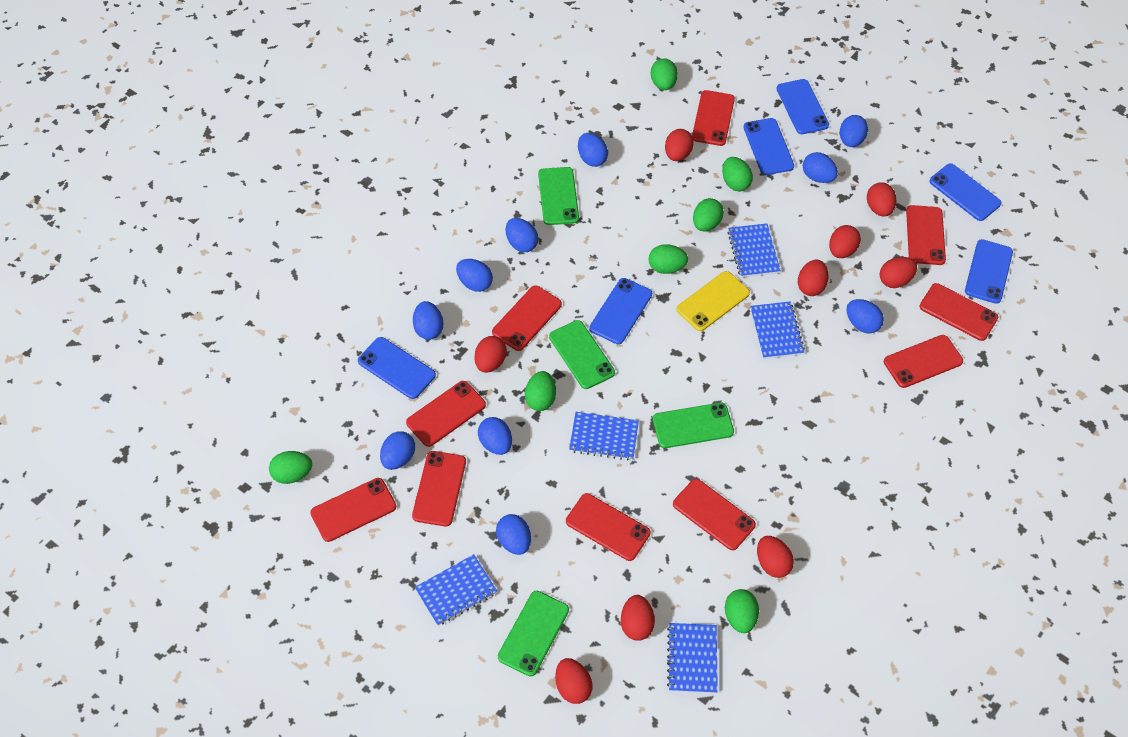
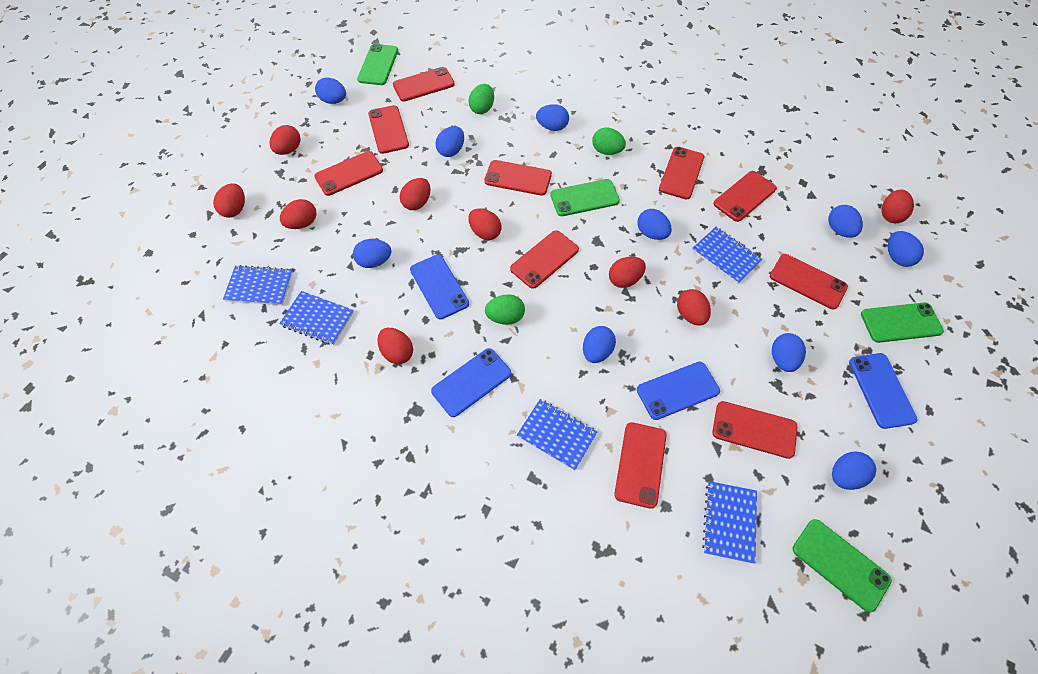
blue phone: 6 -> 4
green egg: 7 -> 3
yellow phone: 1 -> 0

